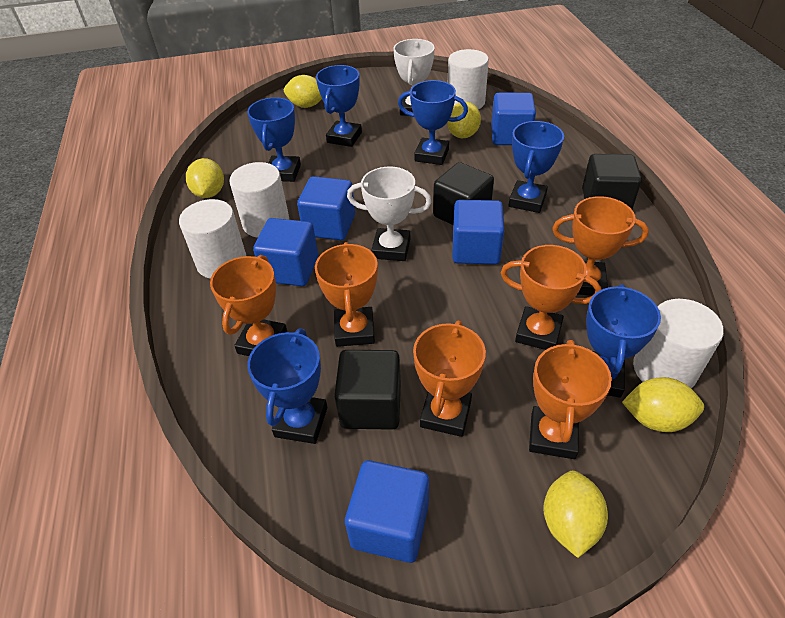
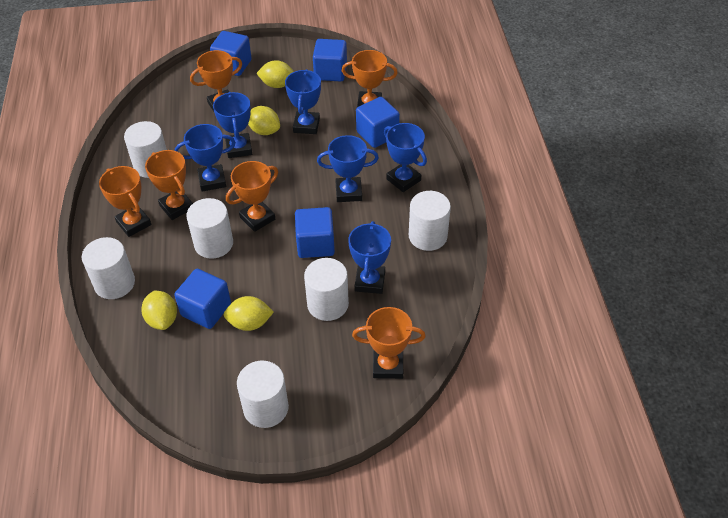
black cube: 3 -> 0
white cylinder: 4 -> 6
white trophy: 2 -> 0
yellow lemon: 5 -> 4

